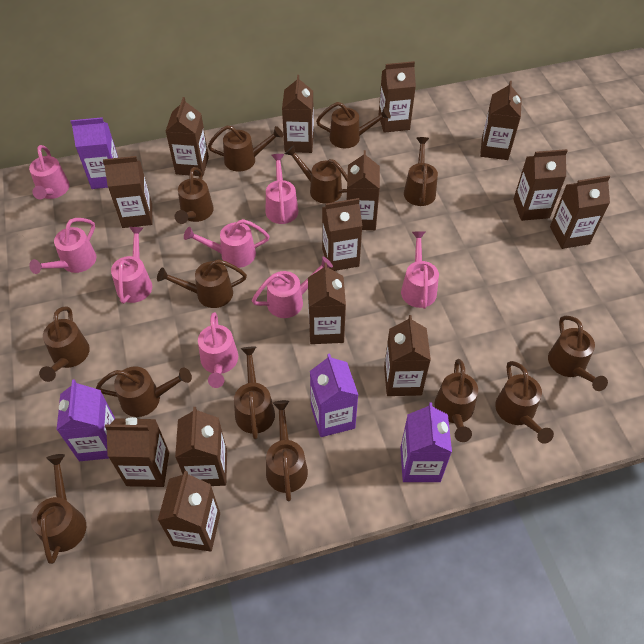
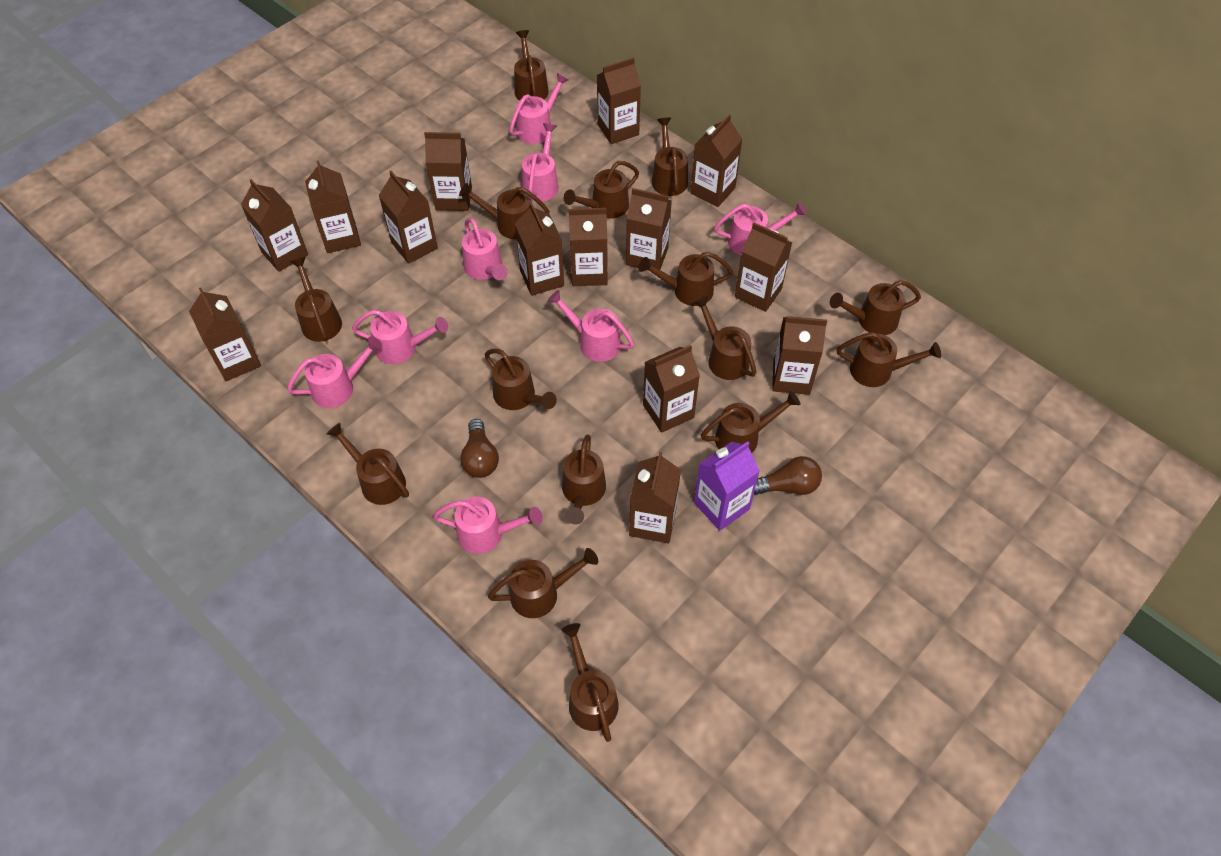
brown light bulb: 0 -> 2
brown watering can: 14 -> 15
purple carton: 4 -> 1

